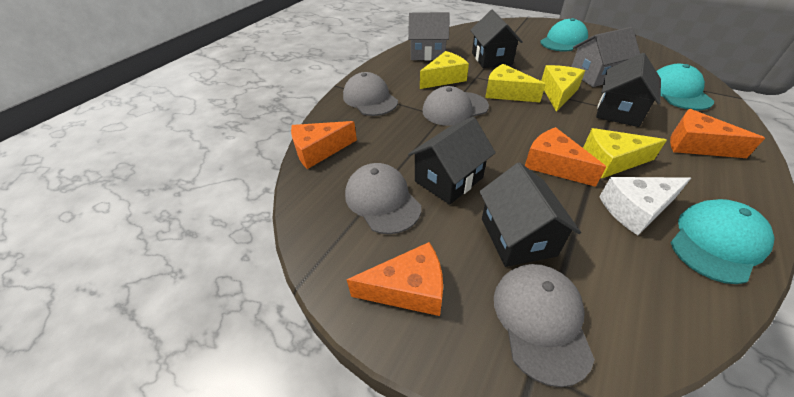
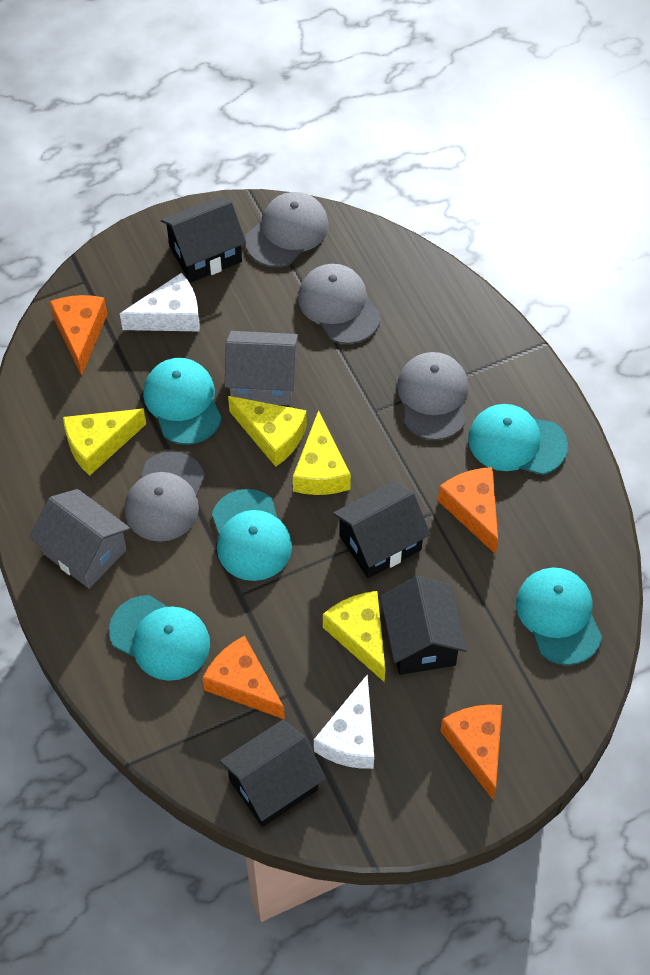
turquoise cap: 3 -> 5
white cheese: 1 -> 2

